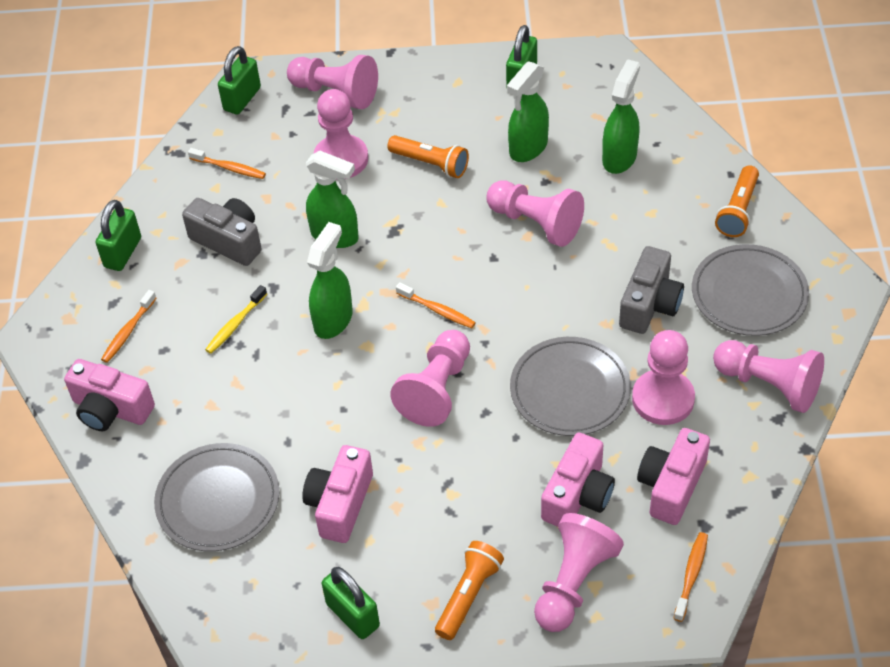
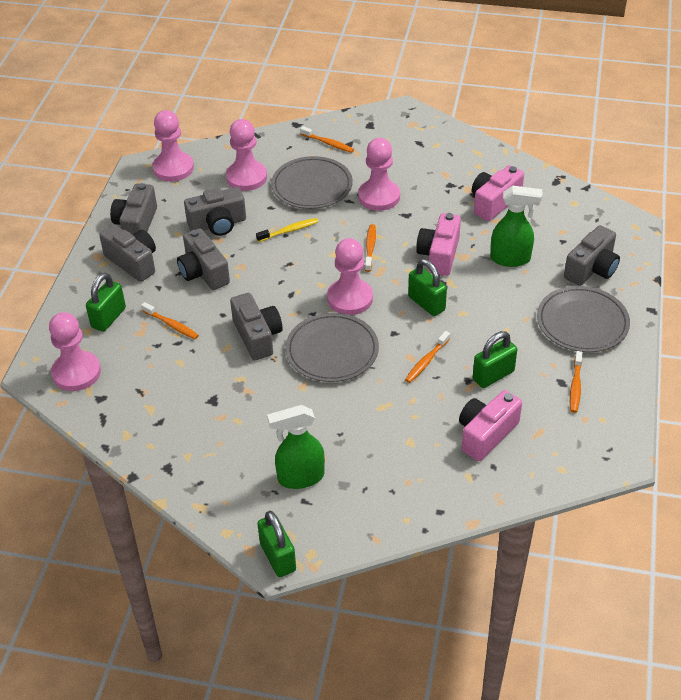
green spray bottle: 4 -> 2
grey camera: 2 -> 6
orange flashlight: 3 -> 0
orange toothbrush: 4 -> 5
pink camera: 4 -> 3
pink pawn: 7 -> 5

